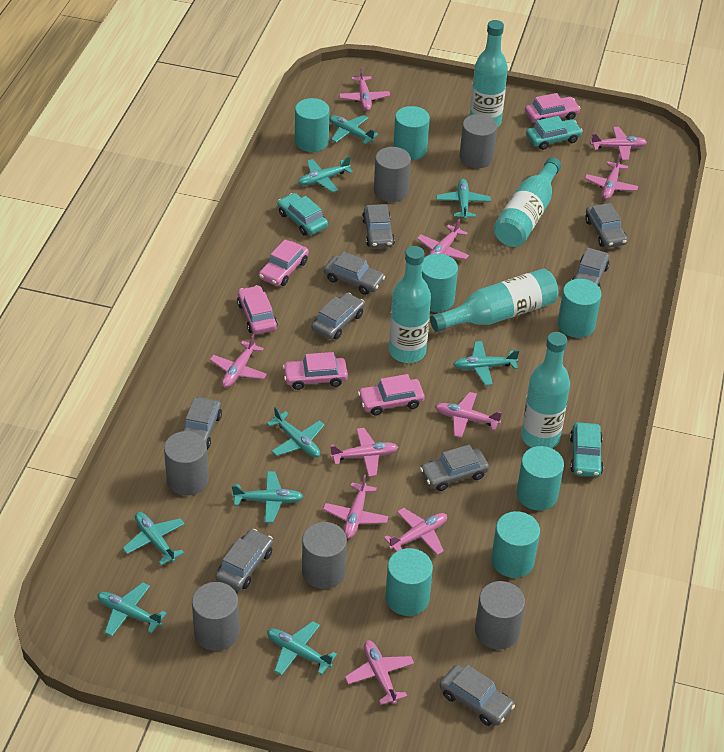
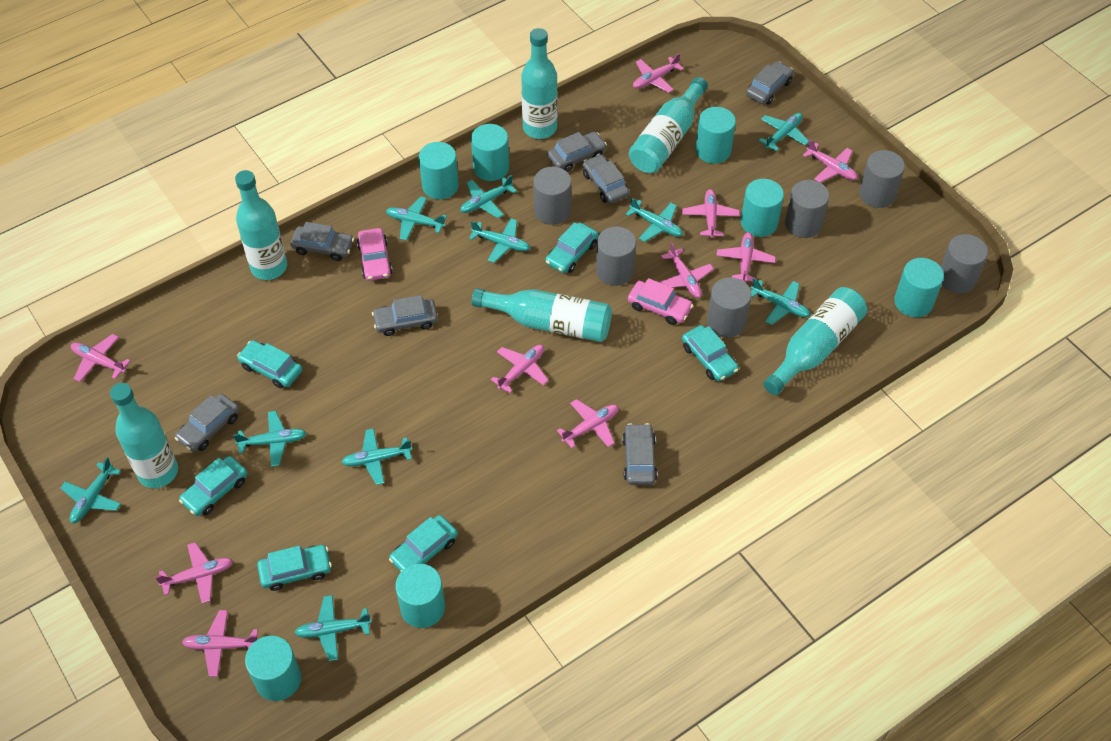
grey car: 9 -> 7
pink car: 5 -> 2
turquoise bottle: 5 -> 6
turquoise car: 3 -> 6
turquoise plane: 9 -> 10

